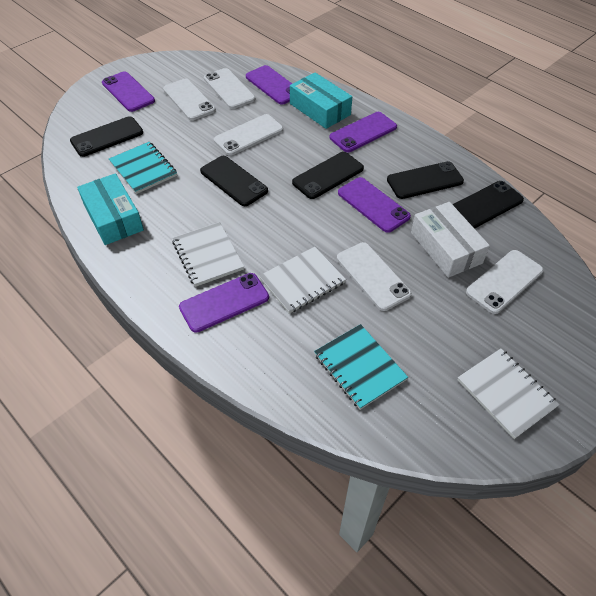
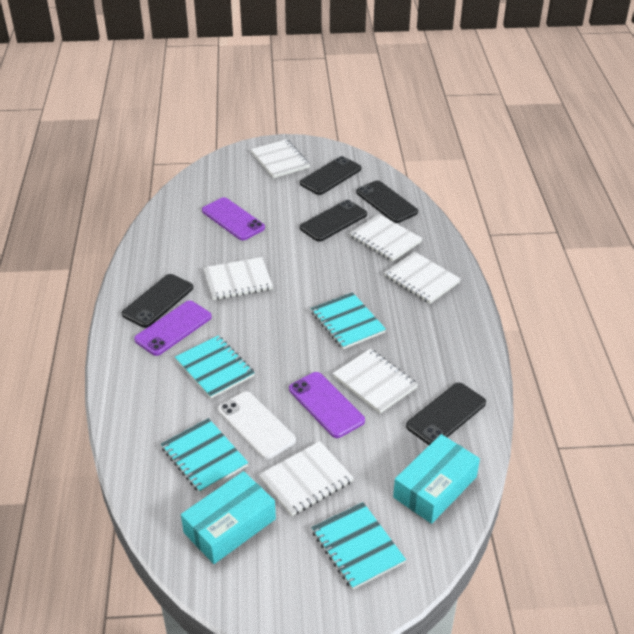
purple phone: 5 -> 3
turquoise notebook: 2 -> 4
white box: 1 -> 0
white notebook: 3 -> 6
white phone: 5 -> 1

